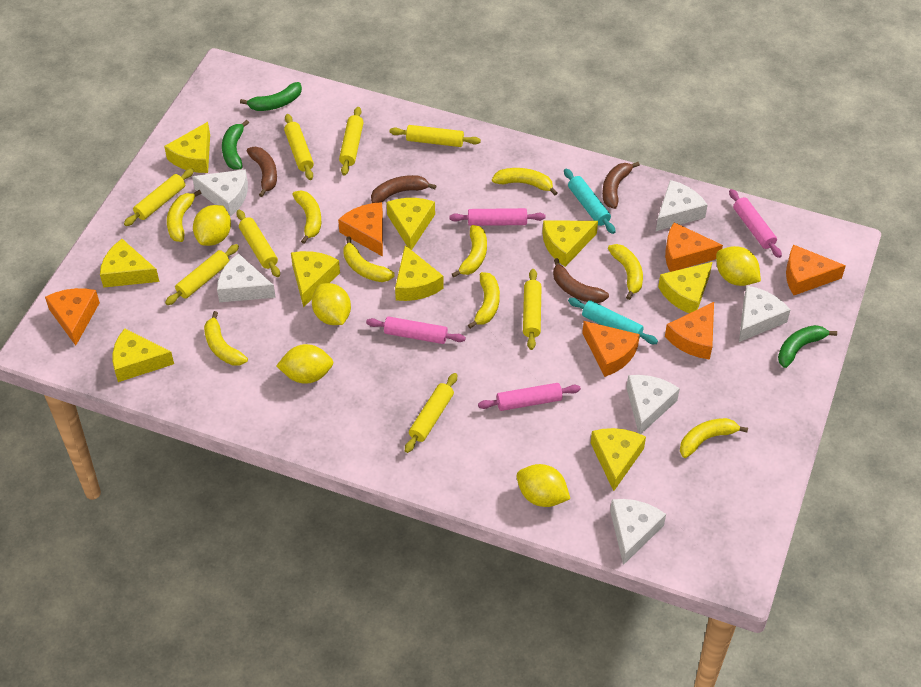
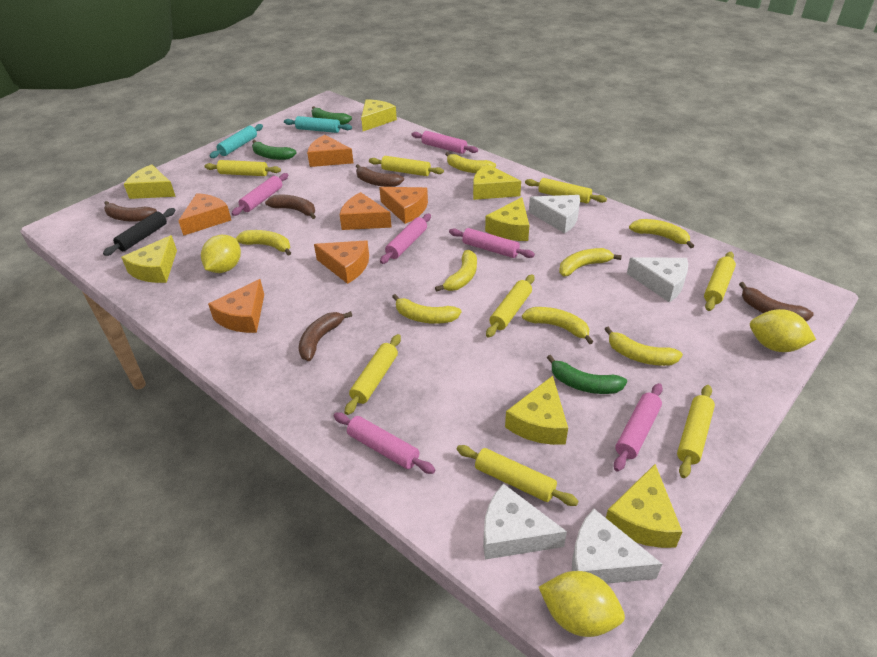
black rolling pin: 0 -> 1
brown banana: 4 -> 5
pink rolling pin: 4 -> 6
white cheese: 6 -> 4
yellow banana: 9 -> 8
yellow cheese: 9 -> 7
yellow lemon: 5 -> 3

